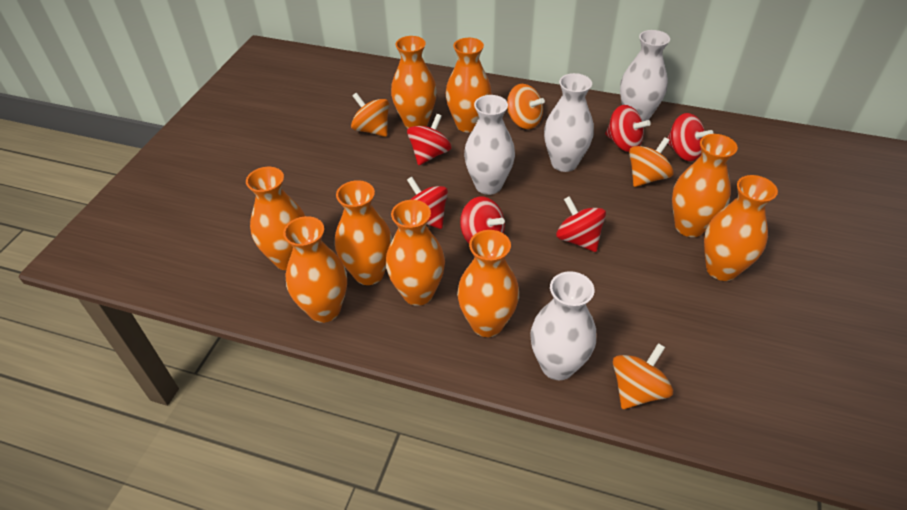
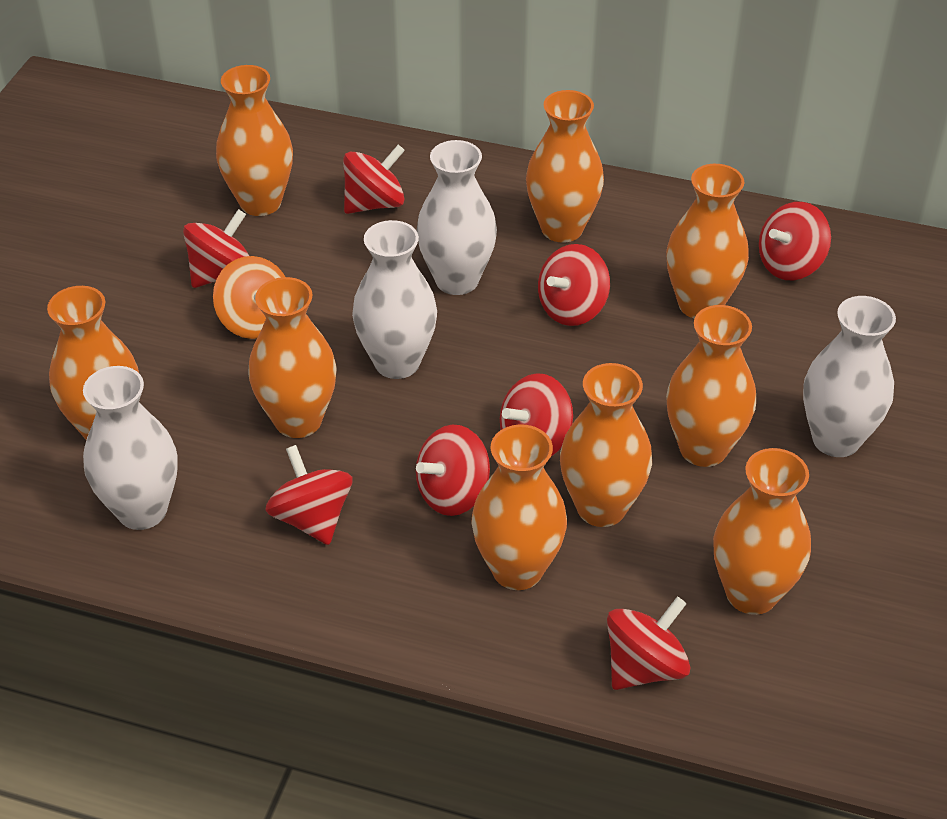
orange spinning top: 4 -> 1
red spinning top: 6 -> 8

